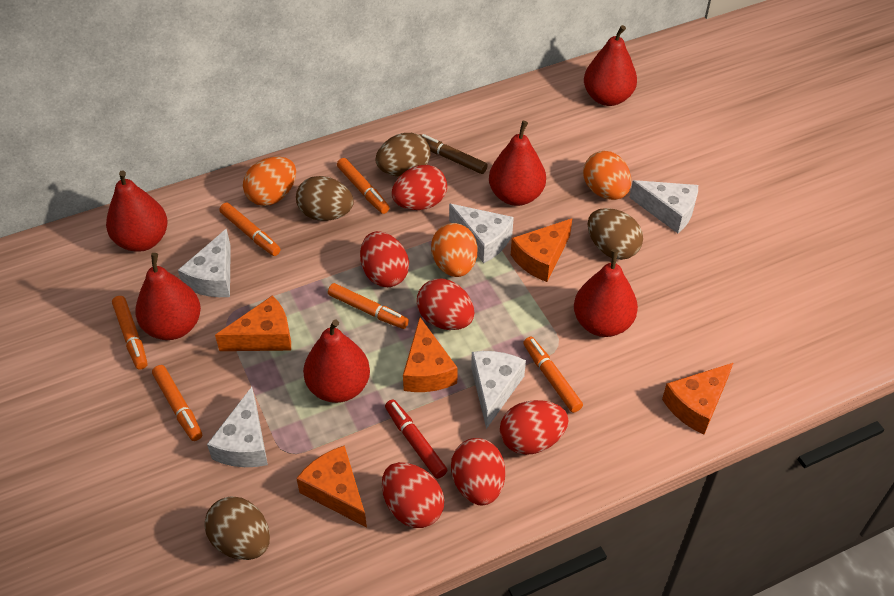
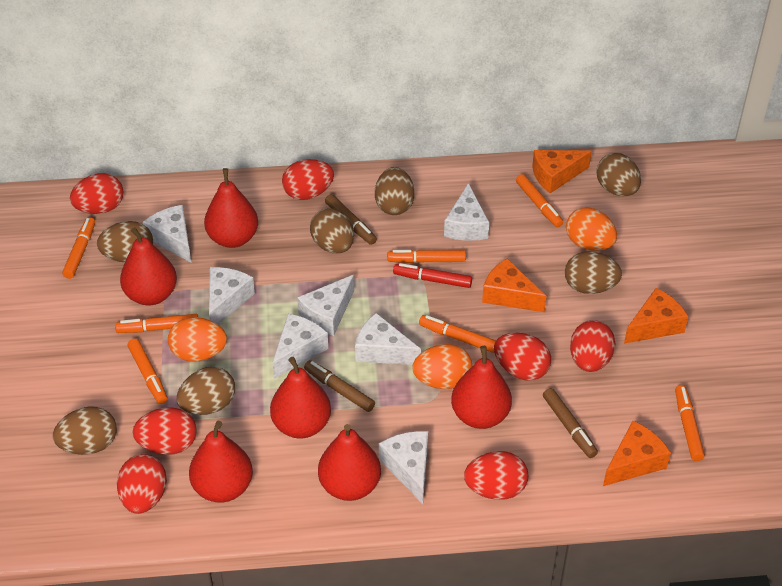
brown egg: 4 -> 7
brown marker: 1 -> 3
orange cheese: 5 -> 4
orange marker: 6 -> 7
red egg: 6 -> 7
white cheese: 5 -> 7

